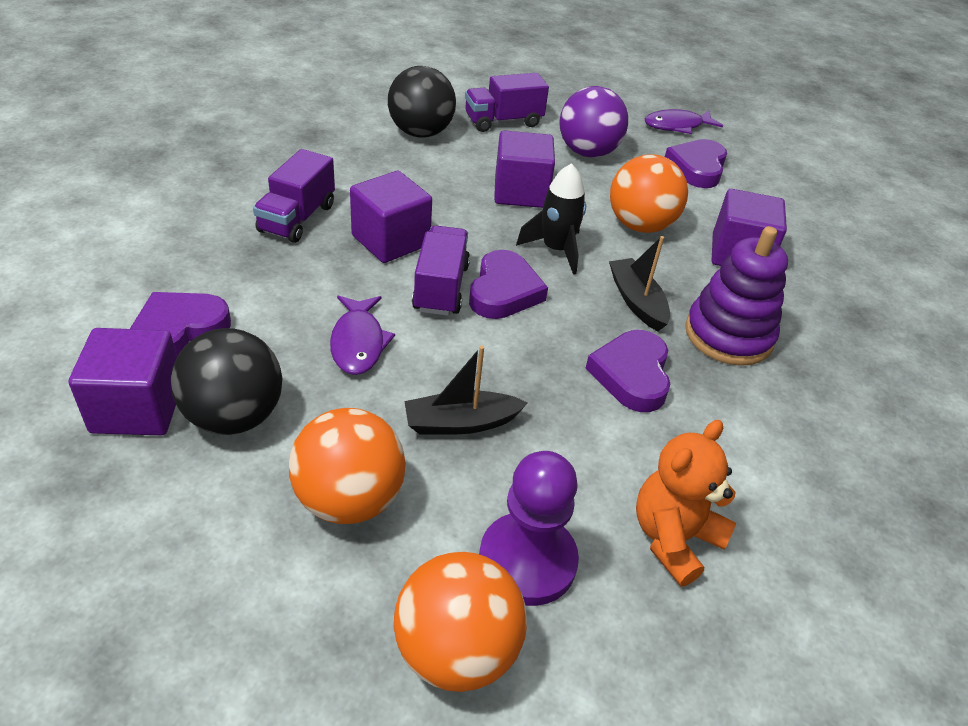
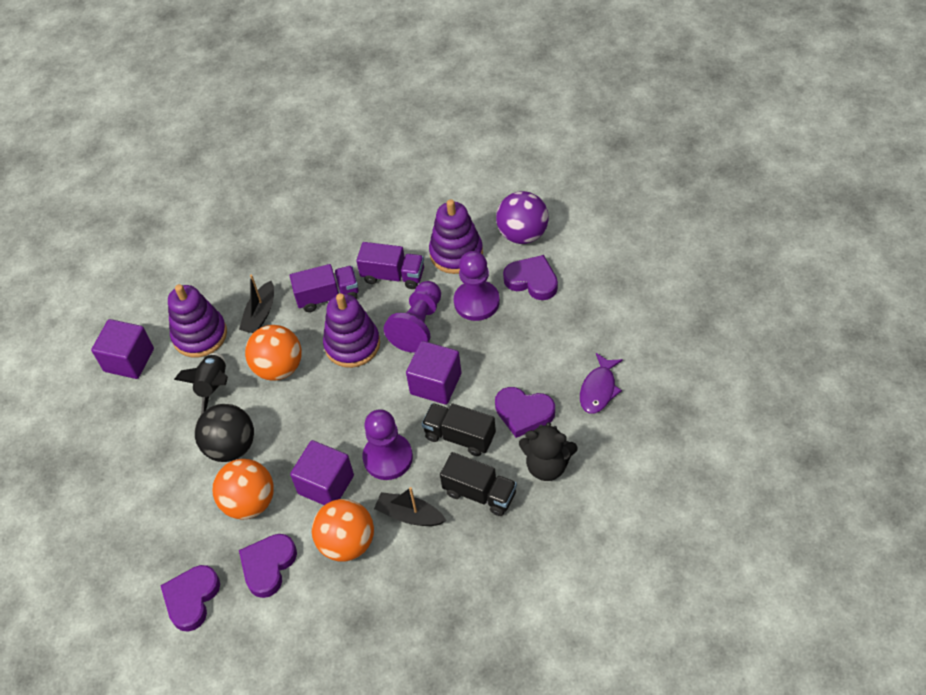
black ball: 2 -> 1
black teddy bear: 0 -> 1
black truck: 0 -> 2
orange teddy bear: 1 -> 0
purple cube: 4 -> 3
purple fish: 2 -> 1
purple pawn: 1 -> 3
purple stacking toy: 1 -> 3
purple truck: 3 -> 2

